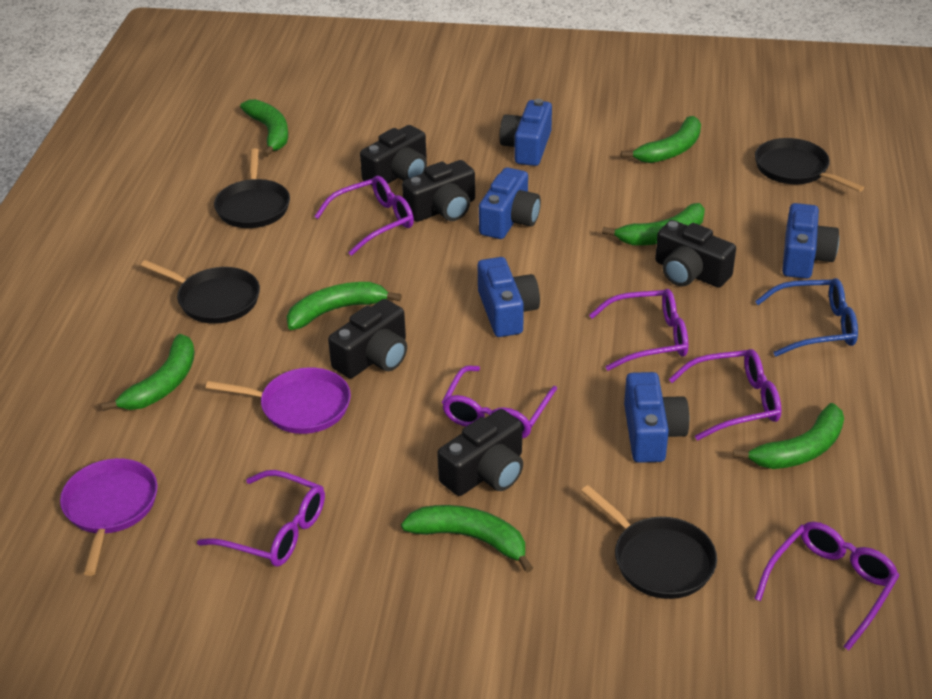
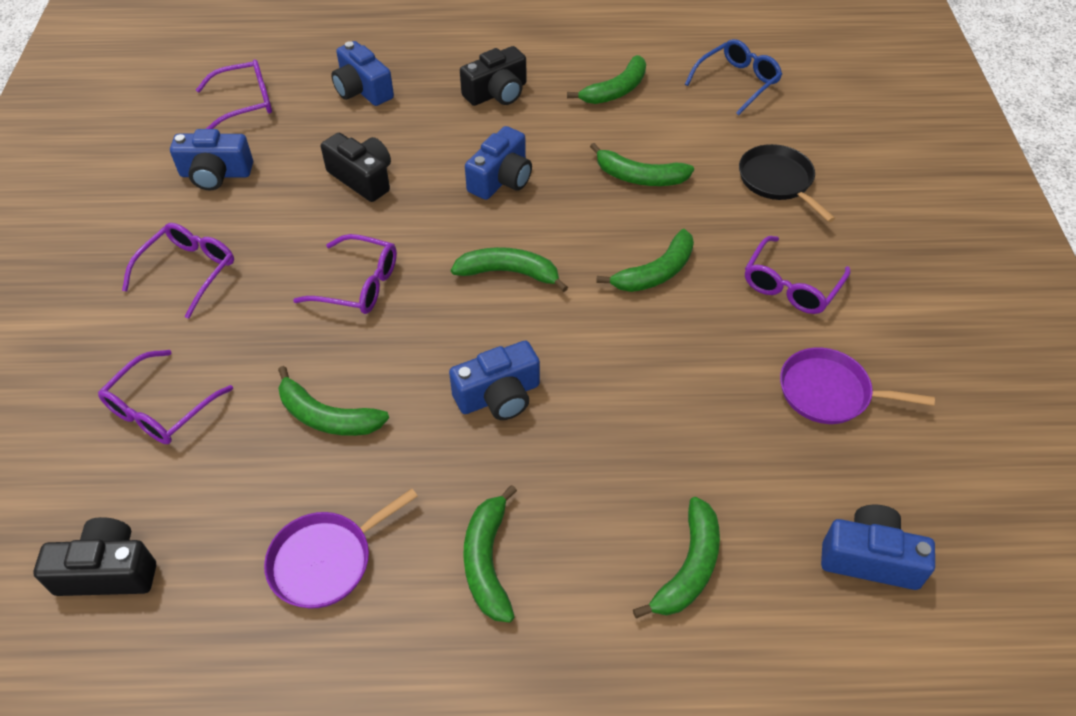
black camera: 5 -> 3
black pan: 4 -> 1
purple glasses: 6 -> 5

